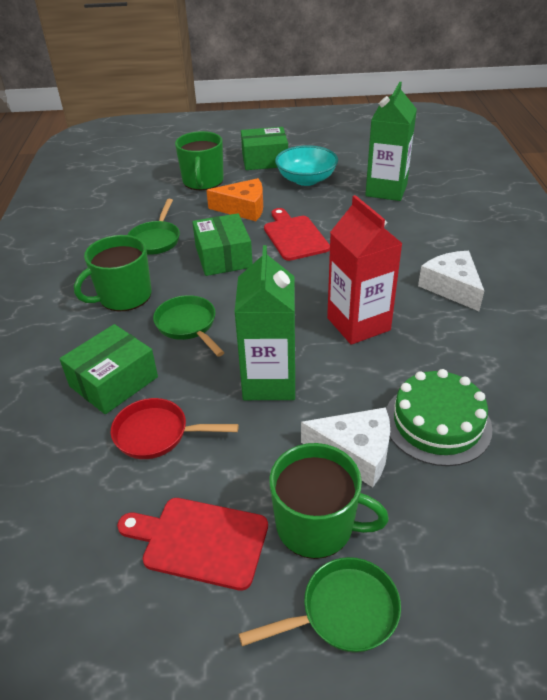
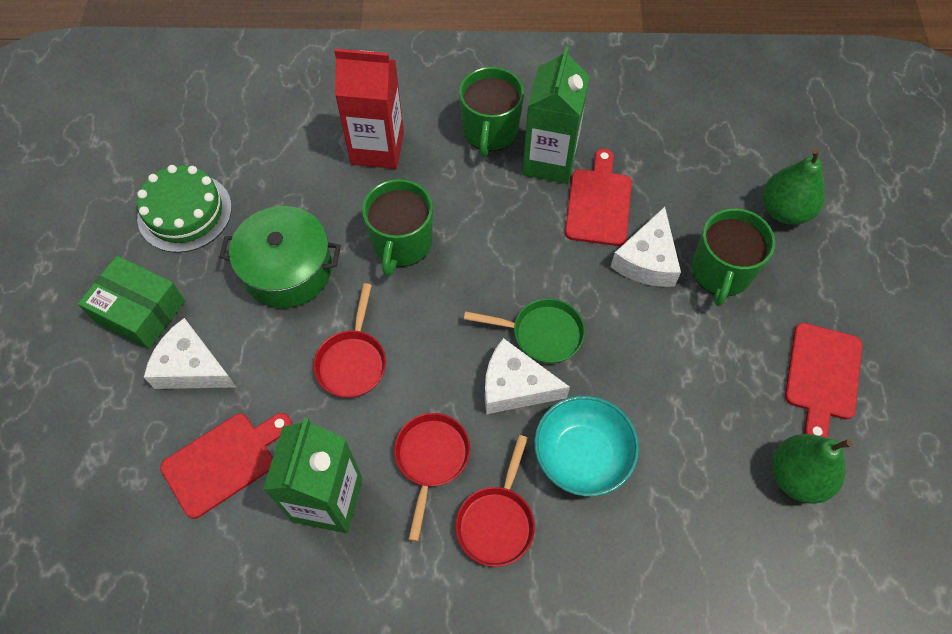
green box: 3 -> 1
green pan: 3 -> 1
green pear: 0 -> 2
green pot: 0 -> 1
orange cheese: 1 -> 0
red cutting board: 2 -> 3
red pan: 1 -> 3
white cheese: 2 -> 3

